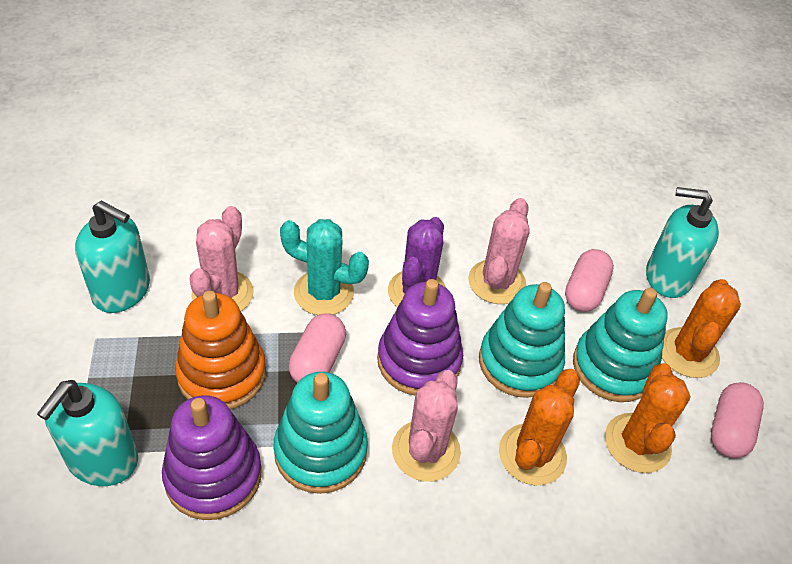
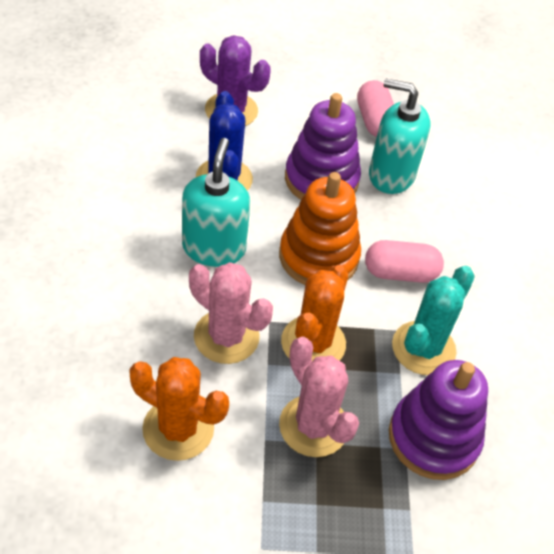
blue cactus: 0 -> 1
orange cactus: 3 -> 2
pink cactus: 3 -> 2
pink capsule: 3 -> 2
turquoise soap dispenser: 3 -> 2
turquoise stacking toy: 3 -> 0

